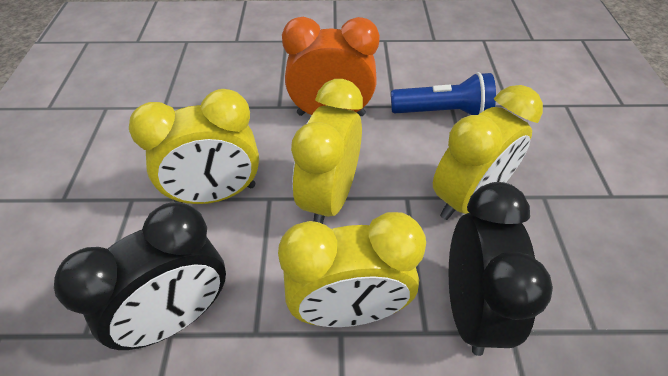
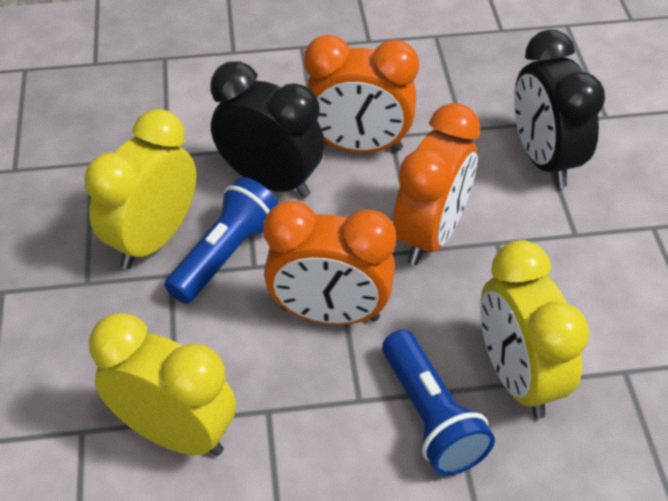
blue flashlight: 1 -> 2
orange clock: 1 -> 3
yellow clock: 4 -> 3

